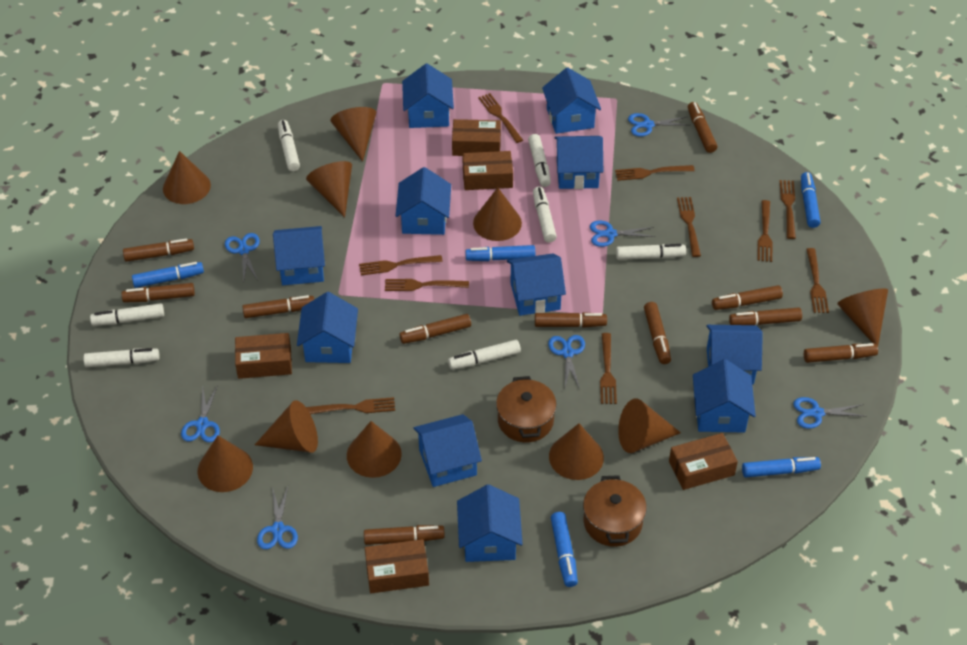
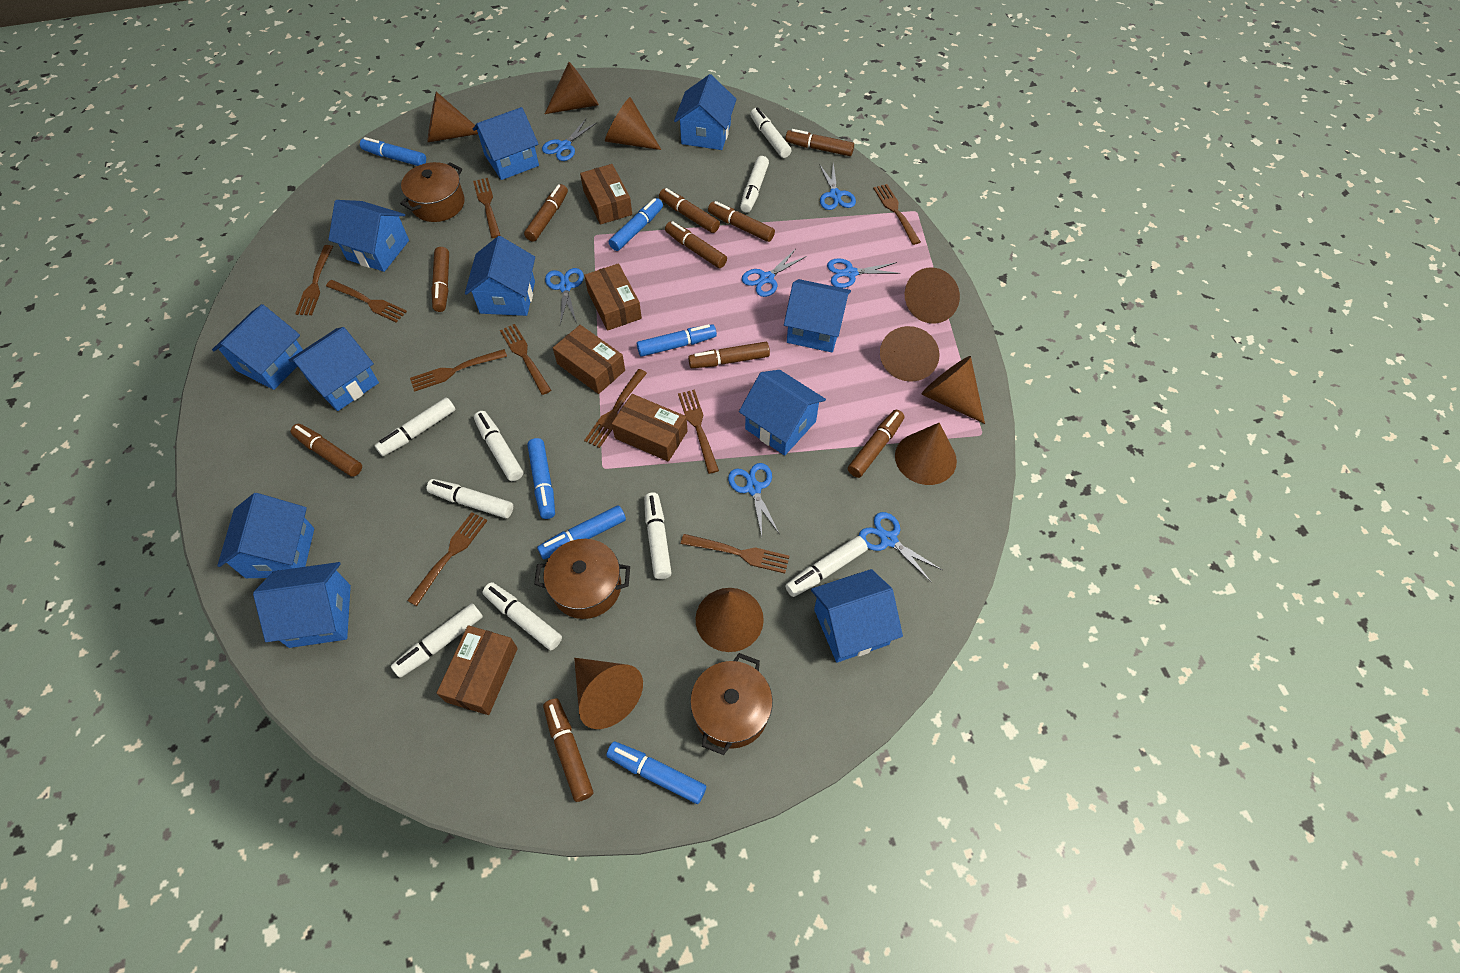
blue marker: 5 -> 6
brown cone: 10 -> 9
brown marker: 11 -> 10
brown pot: 2 -> 3
white marker: 7 -> 9

